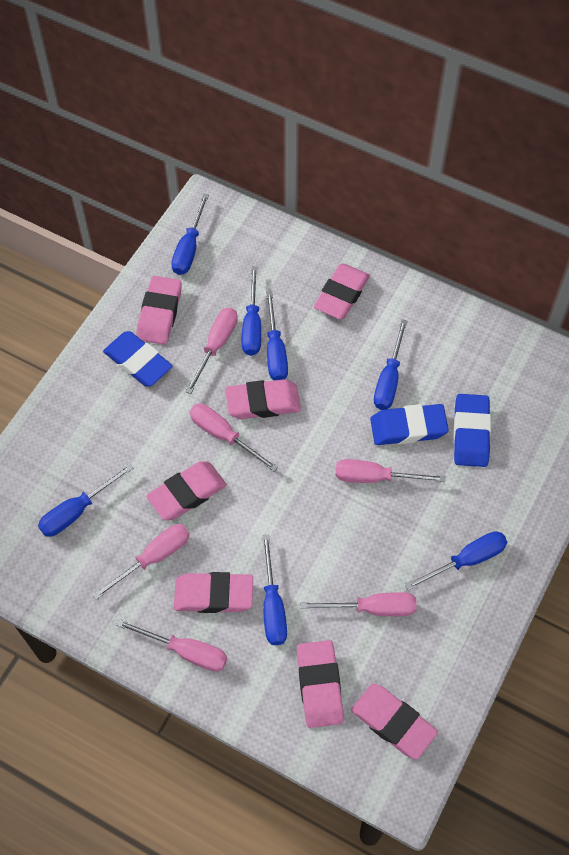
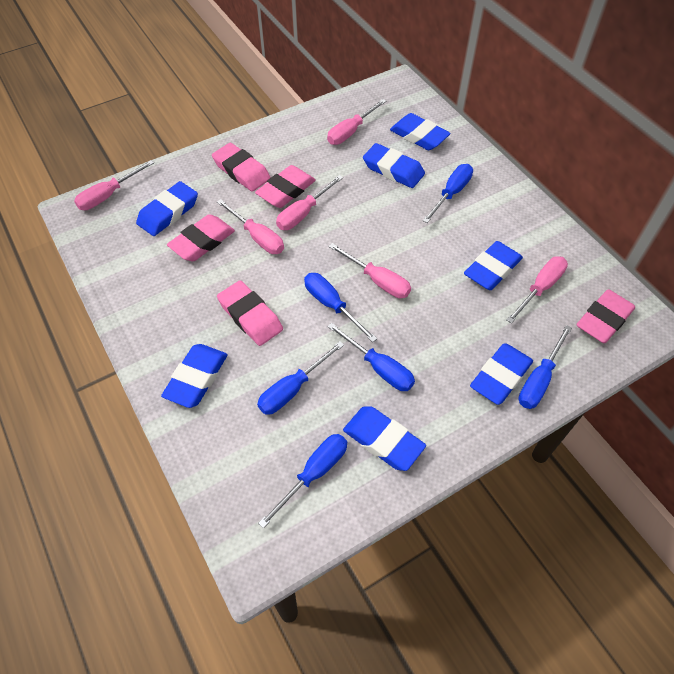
blue eraser: 3 -> 7
blue screwdriver: 7 -> 6
pink eraser: 7 -> 5

